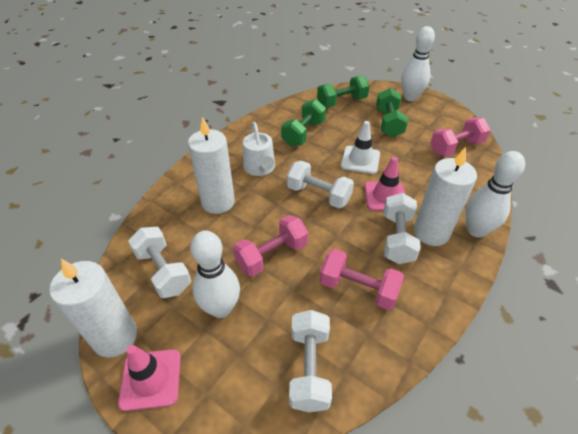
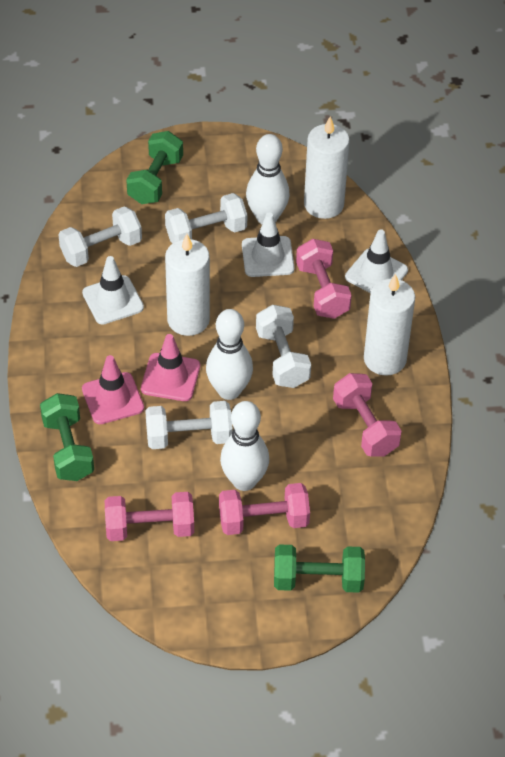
pink dumbbell: 3 -> 4
white traffic cone: 1 -> 3
white watering can: 1 -> 0

